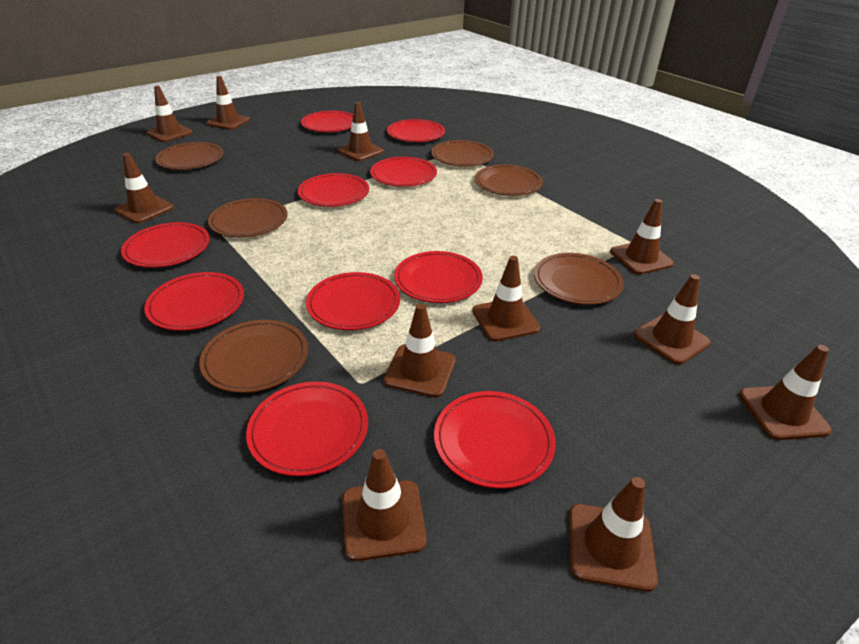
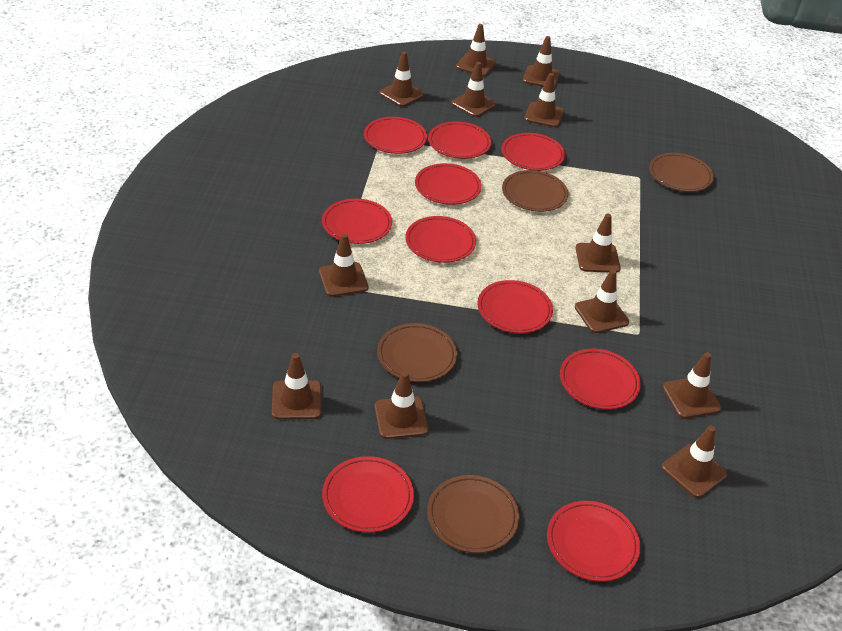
brown plate: 6 -> 4
brown traffic cone: 11 -> 12

